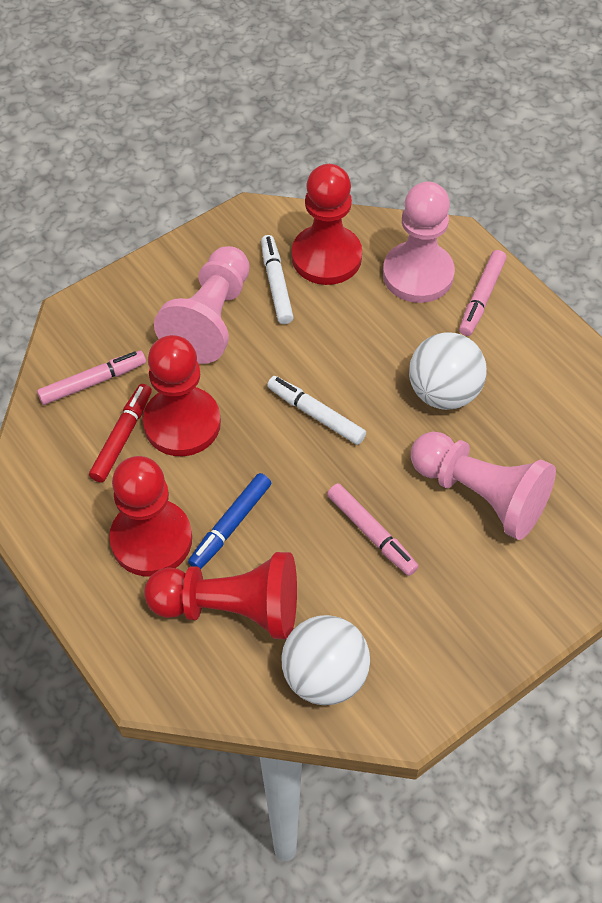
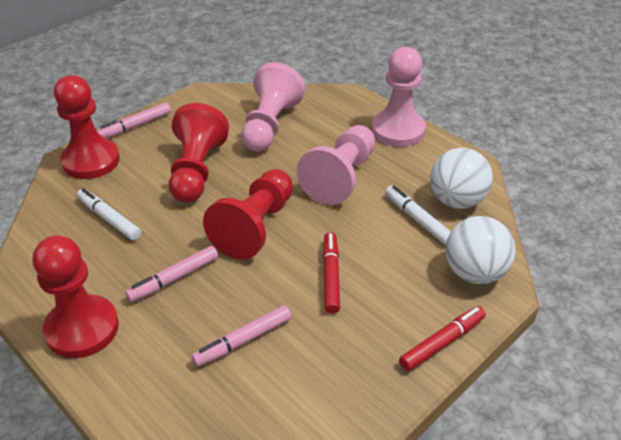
blue marker: 1 -> 0
red marker: 1 -> 2

